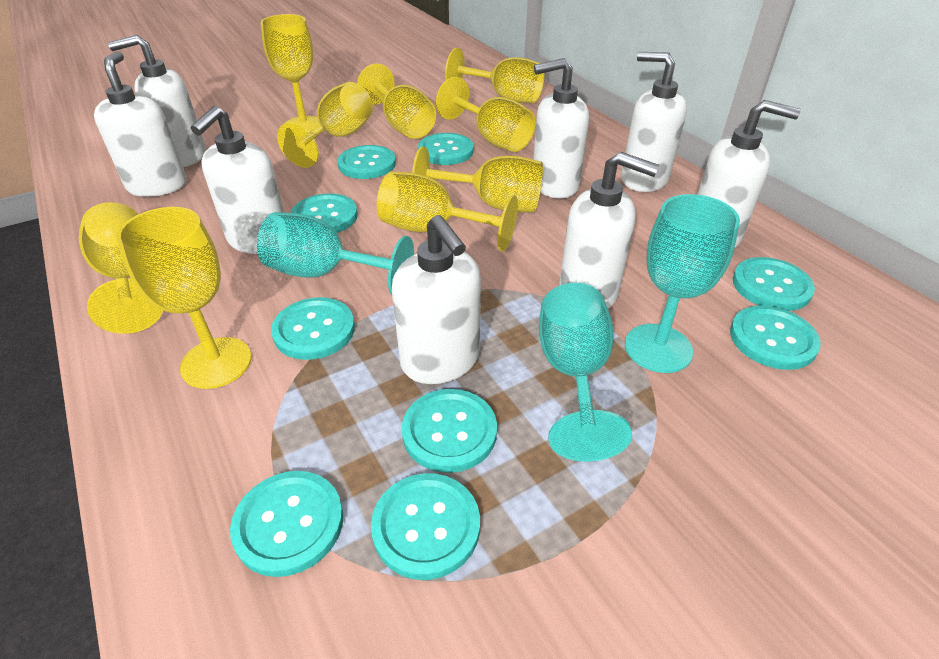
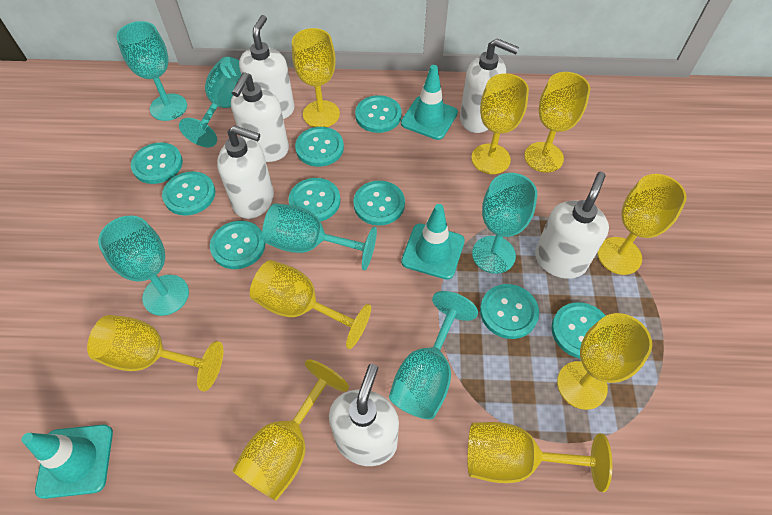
turquoise goblet: 3 -> 6
turquoise traffic cone: 0 -> 3
white soap dispenser: 8 -> 6

